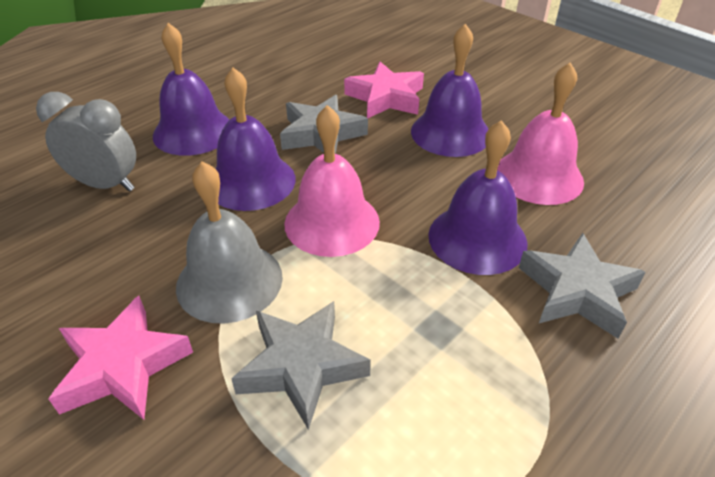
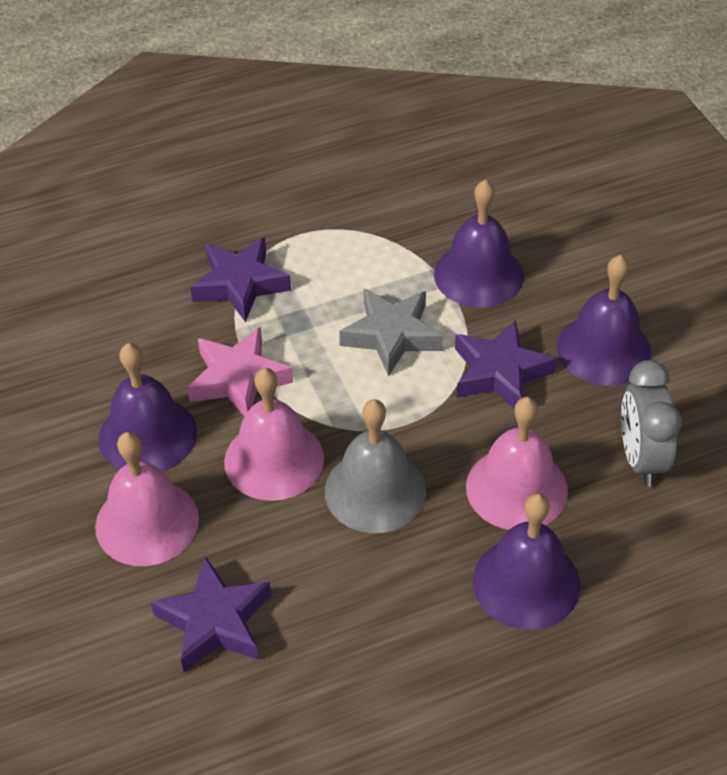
grey star: 3 -> 1
pink bell: 2 -> 3
pink star: 2 -> 1
purple star: 0 -> 3

